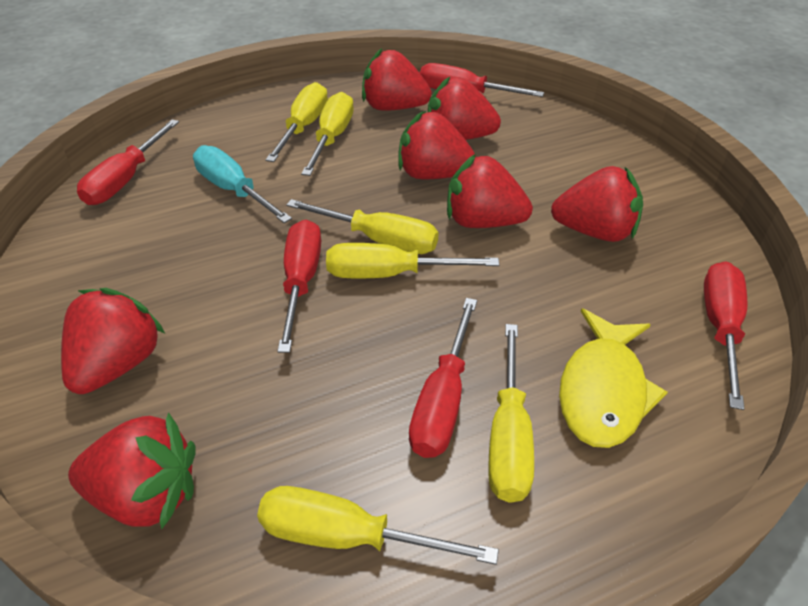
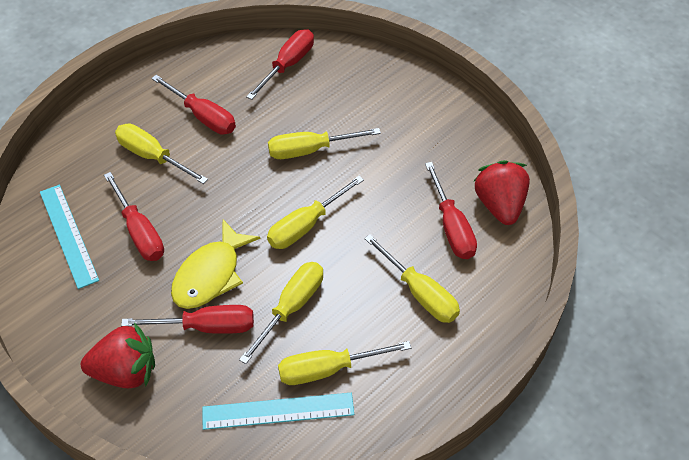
red strawberry: 7 -> 2
turquoise ruler: 0 -> 2
turquoise screwdriver: 1 -> 0

